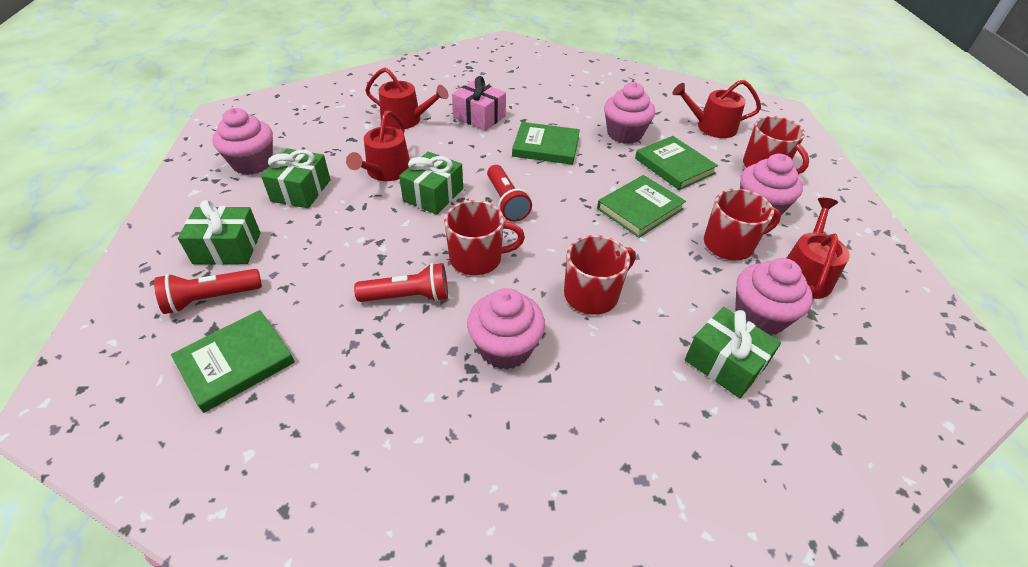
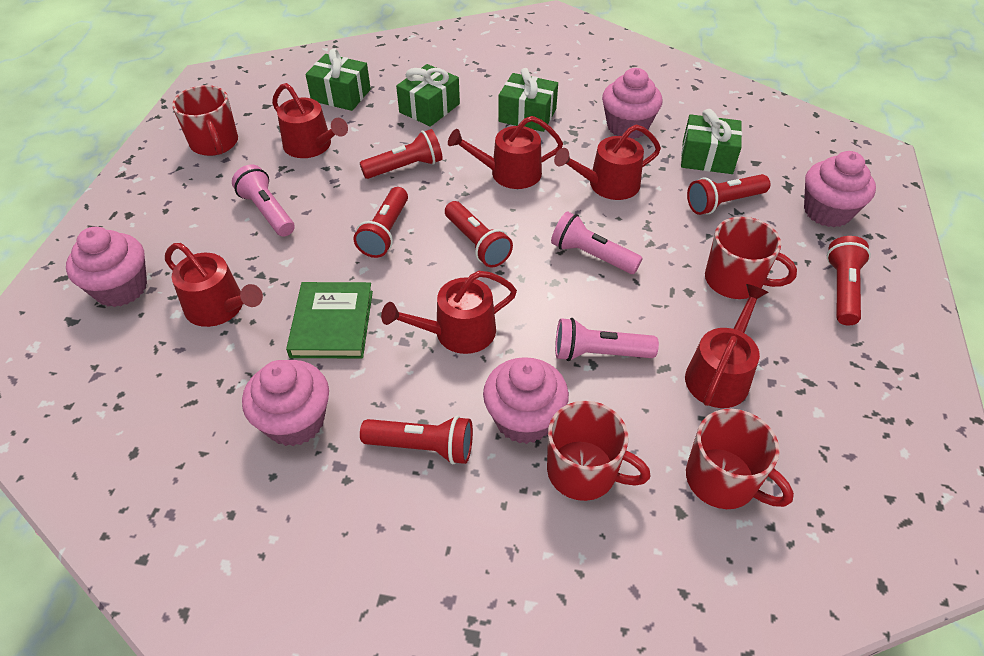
green book: 4 -> 1
pink flashlight: 0 -> 3
pink gift: 1 -> 0
red flashlight: 3 -> 6
red watering can: 4 -> 6

